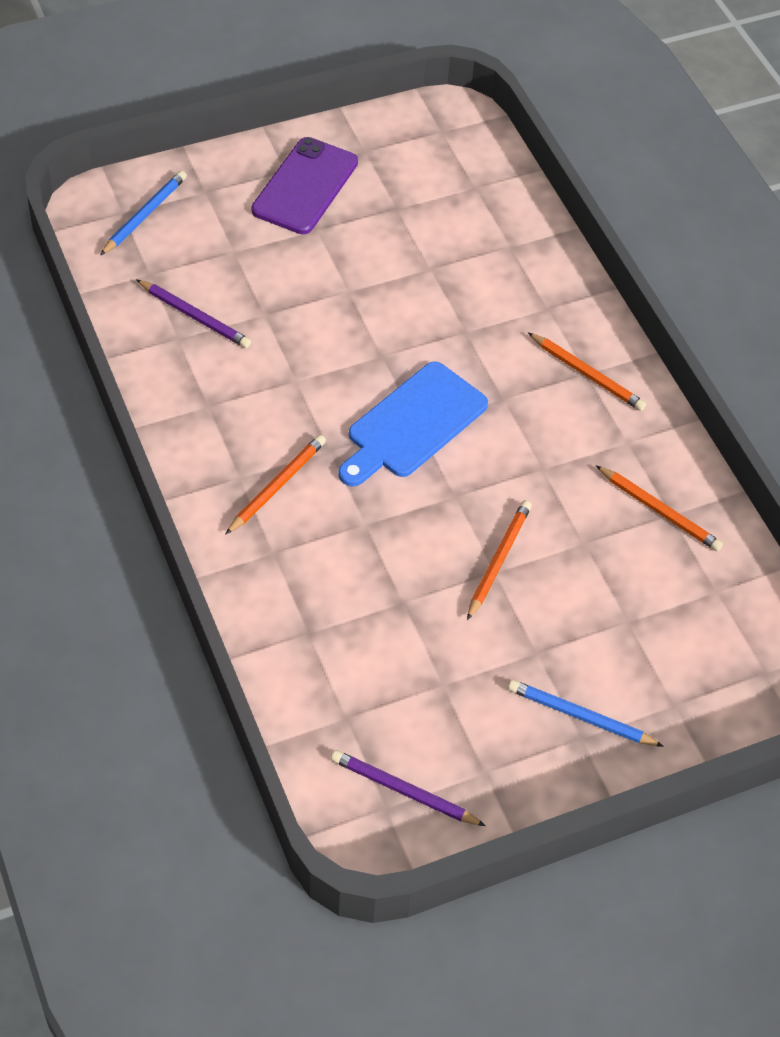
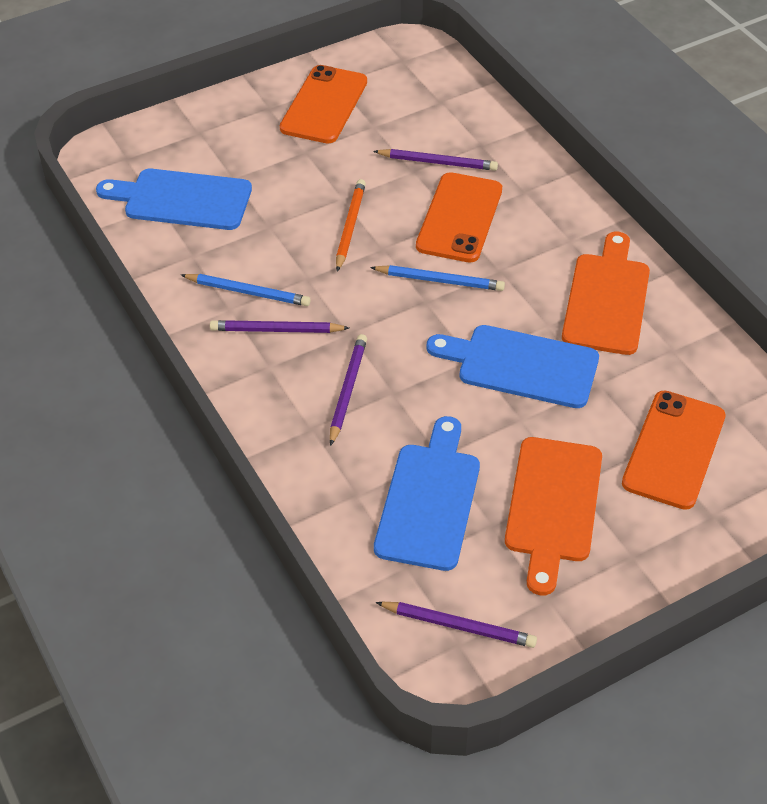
blue cutting board: 1 -> 3
orange cutting board: 0 -> 2
orange pencil: 4 -> 1
orange phone: 0 -> 3
purple pencil: 2 -> 4
purple phone: 1 -> 0

